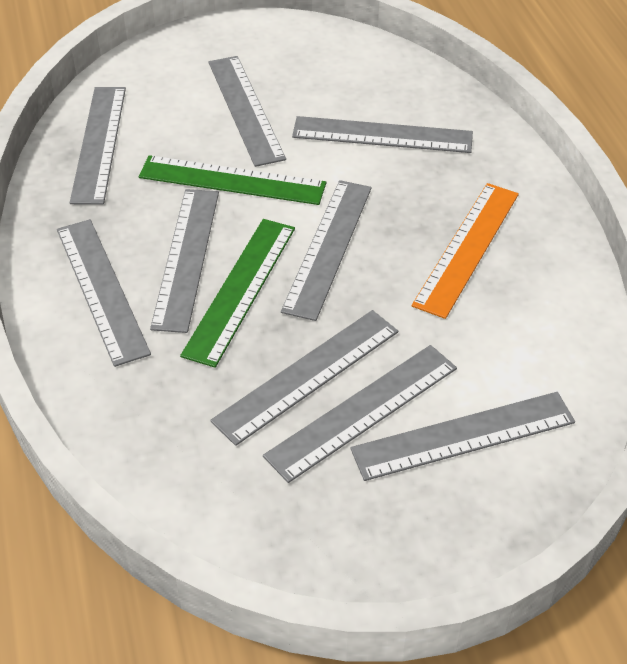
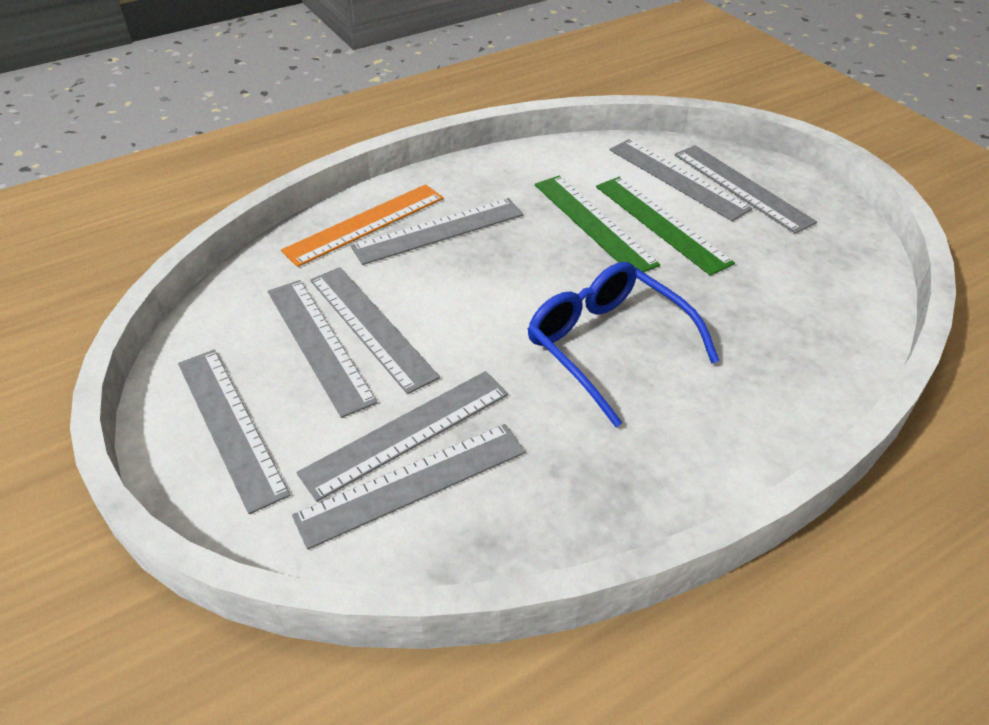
blue glasses: 0 -> 1
grey ruler: 9 -> 8

